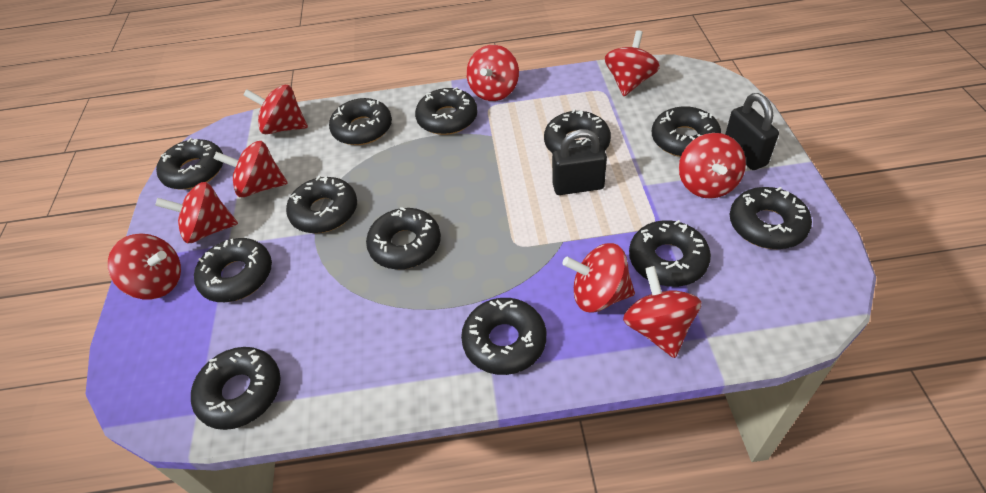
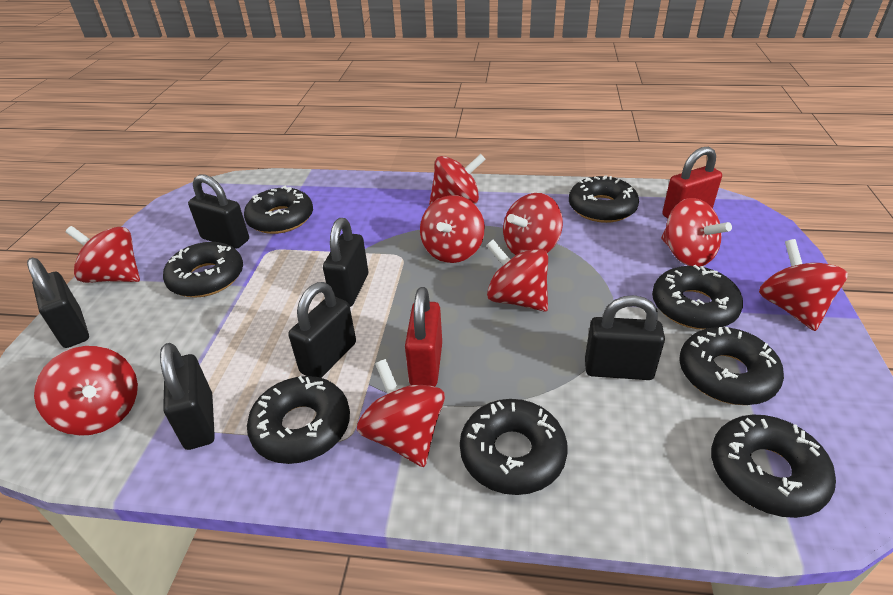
black donut: 12 -> 8
black padlock: 2 -> 6
red padlock: 0 -> 2

